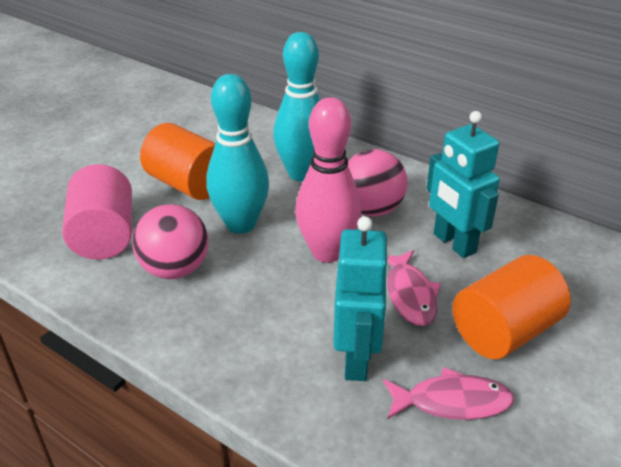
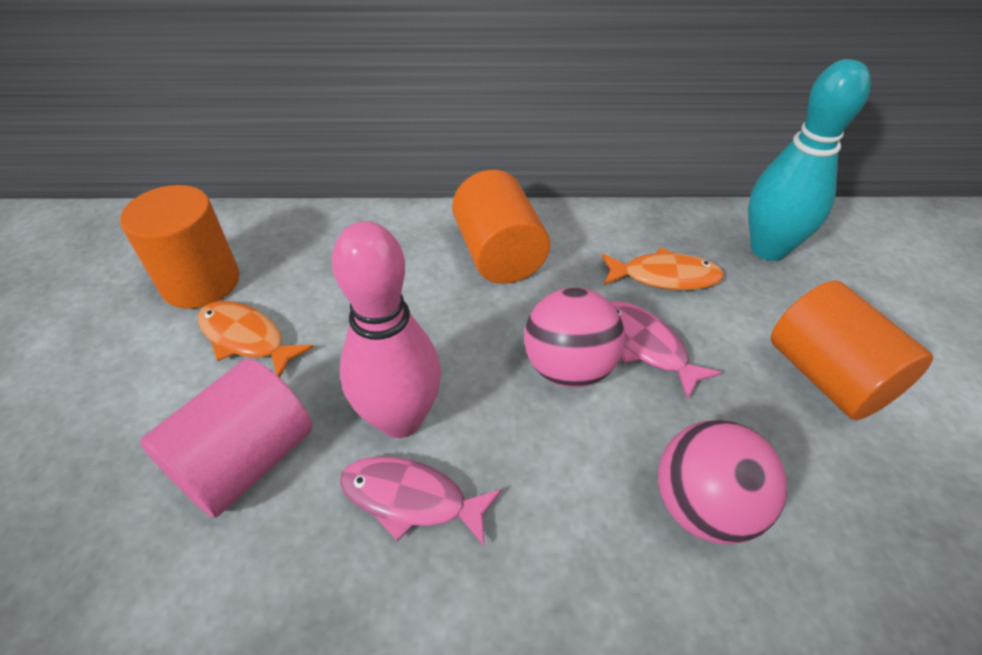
orange cylinder: 2 -> 3
orange fish: 0 -> 2
turquoise bowling pin: 2 -> 1
turquoise robot: 2 -> 0

